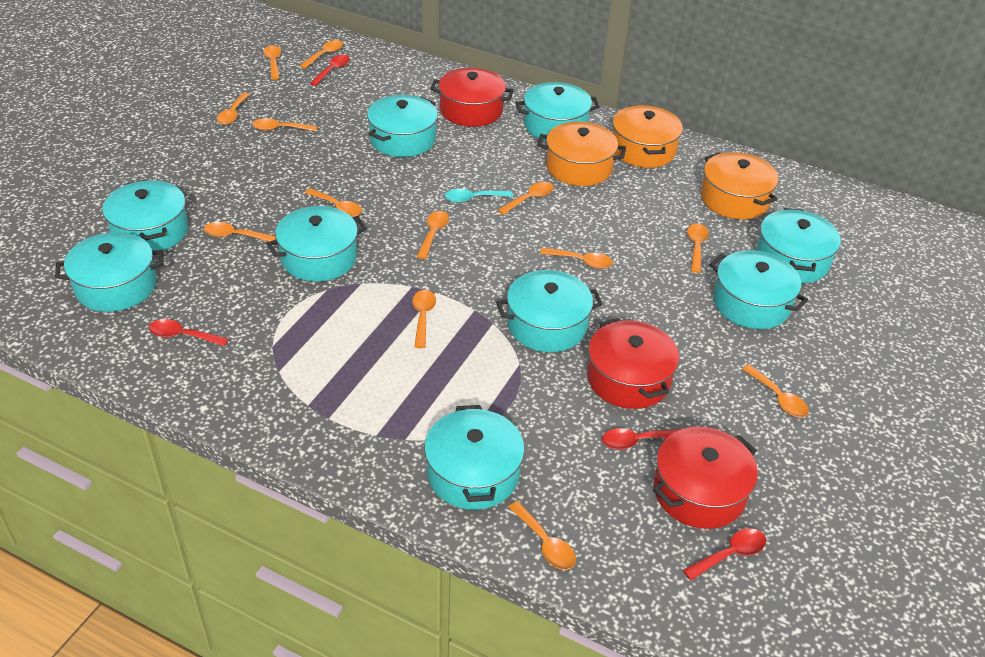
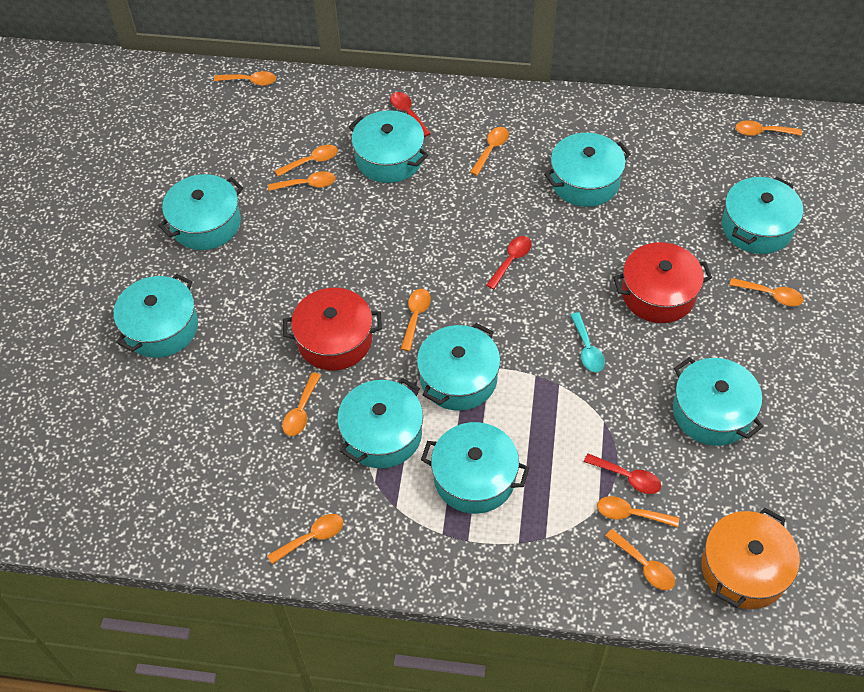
orange pot: 3 -> 1
orange spoon: 13 -> 11
red pot: 3 -> 2
red spoon: 4 -> 3

